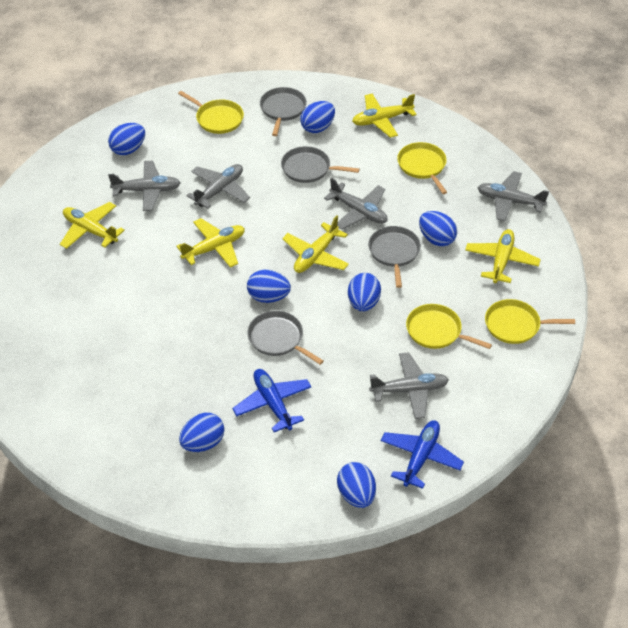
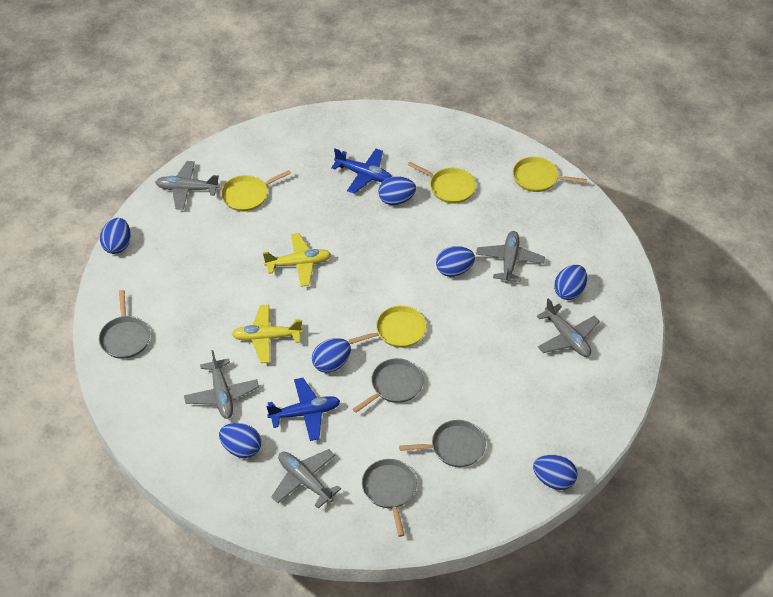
yellow plane: 5 -> 2

